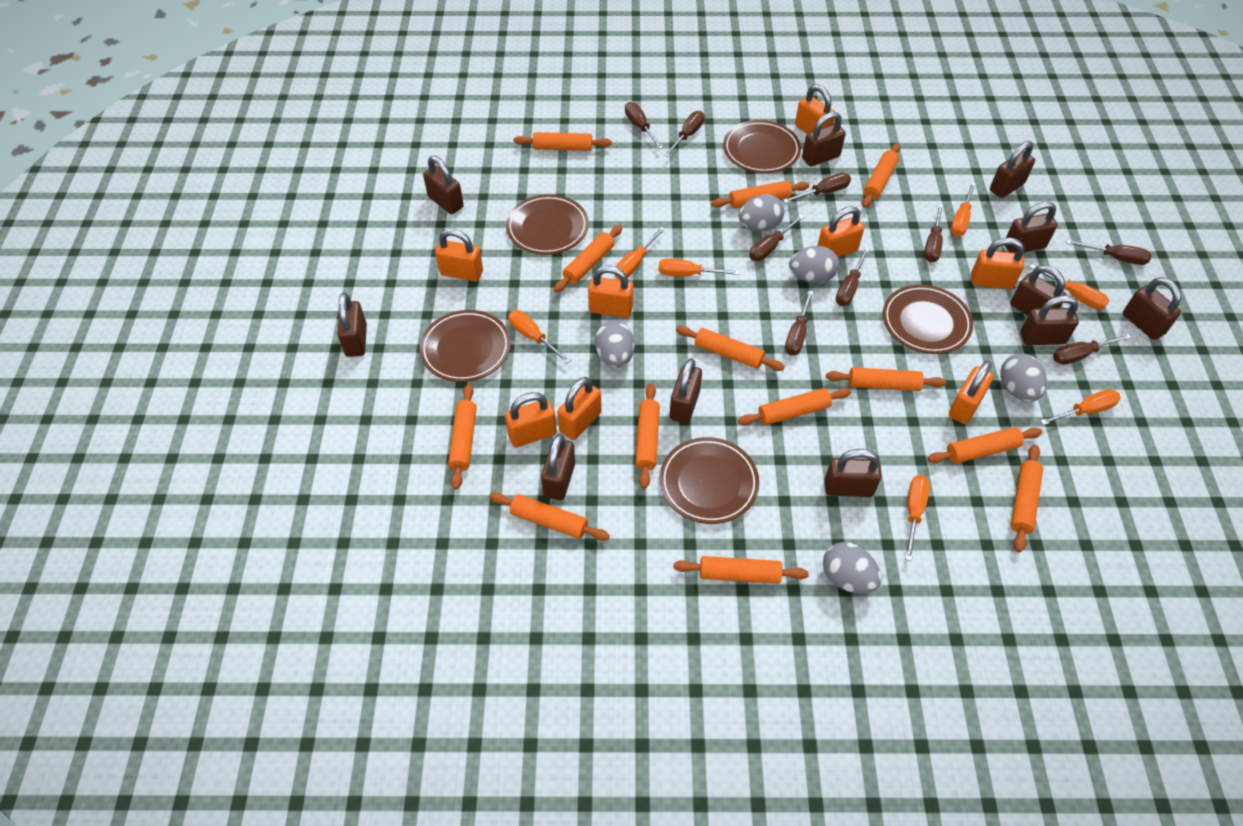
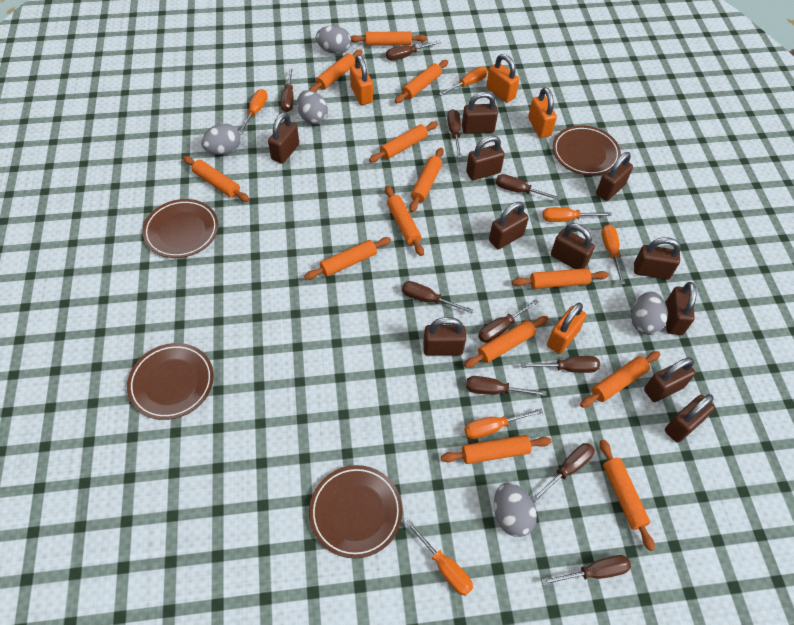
brown plate: 5 -> 4
brown screwdriver: 9 -> 10
orange padlock: 8 -> 4
orange screwdriver: 7 -> 6

